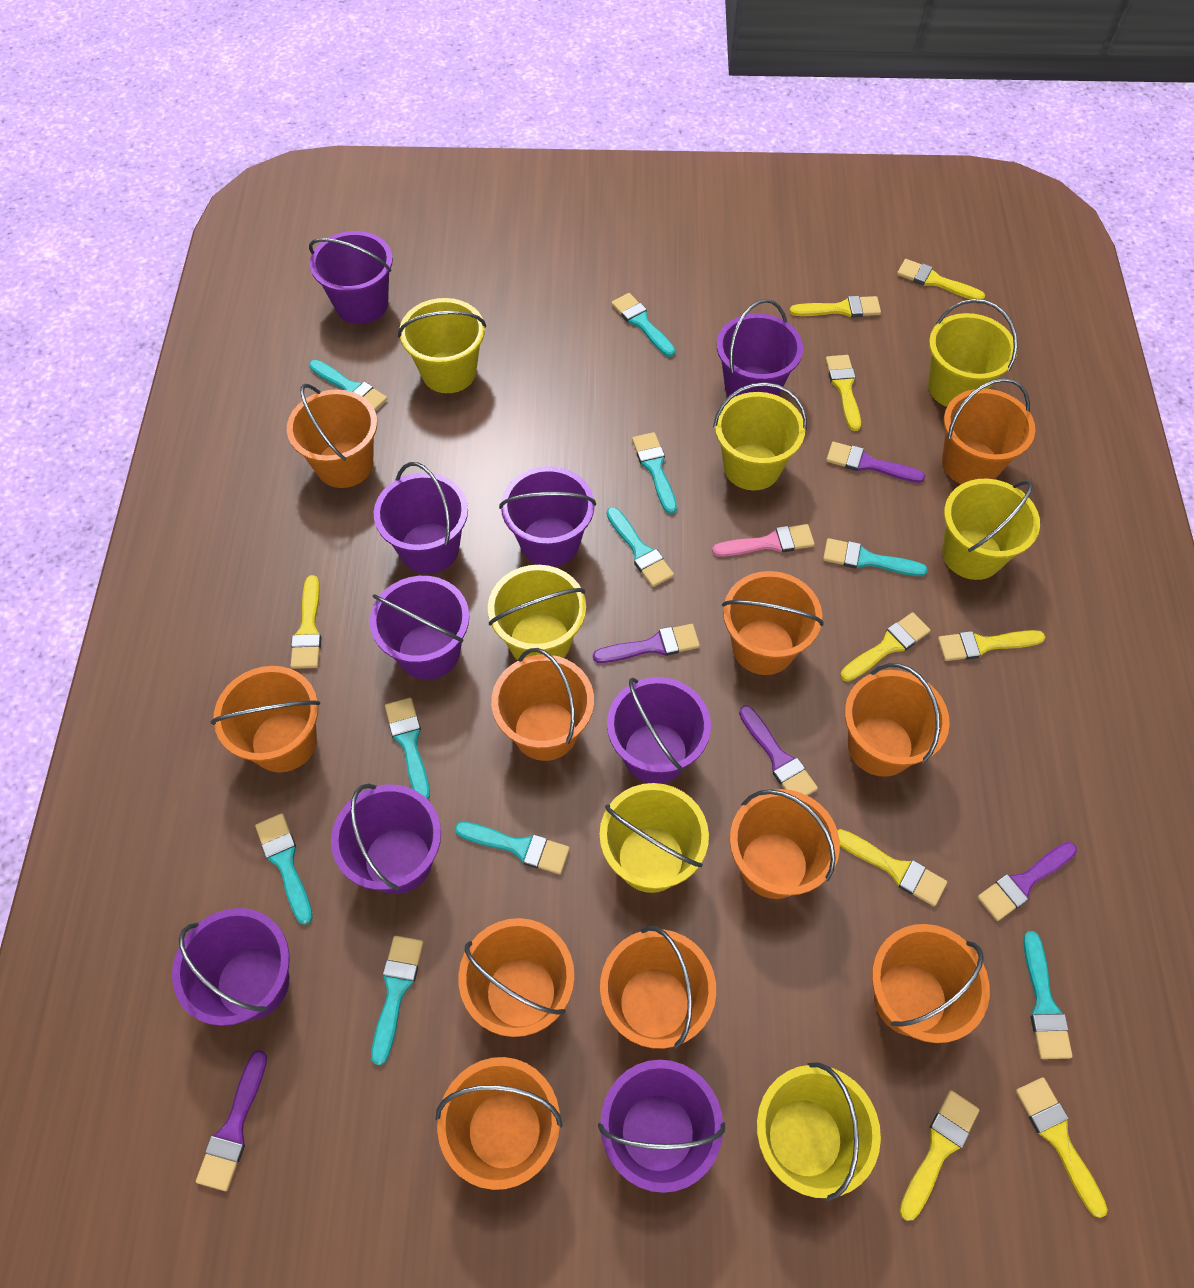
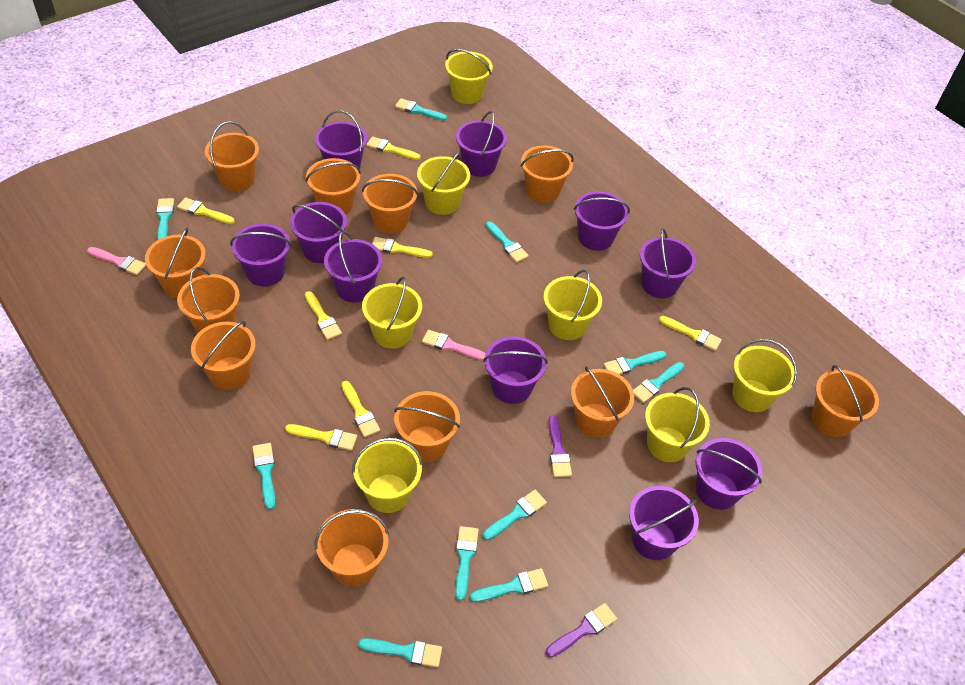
pink brush: 1 -> 2
purple brush: 5 -> 2
purple bucket: 9 -> 10
yellow brush: 9 -> 7

